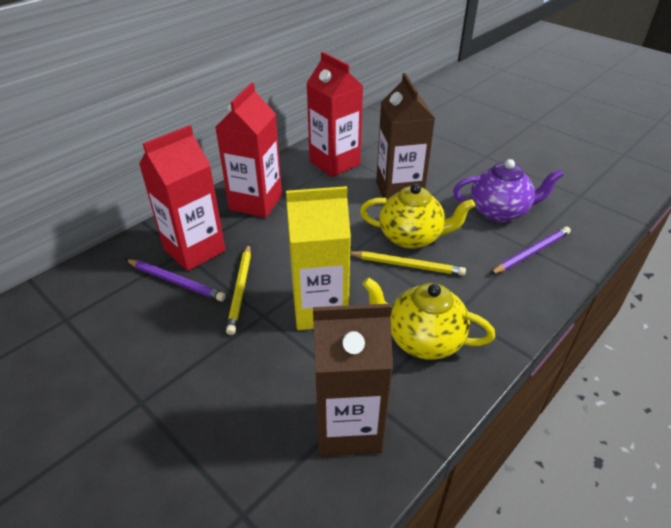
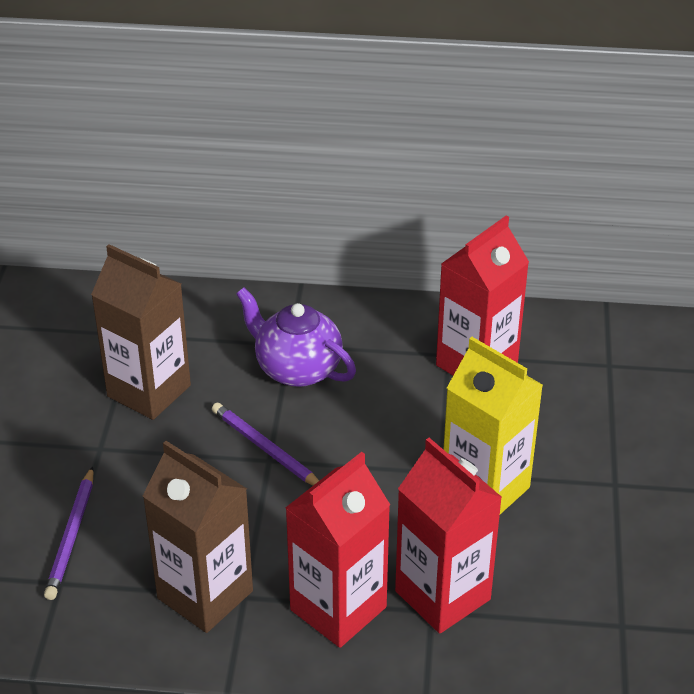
yellow pencil: 2 -> 0
yellow teapot: 2 -> 0

